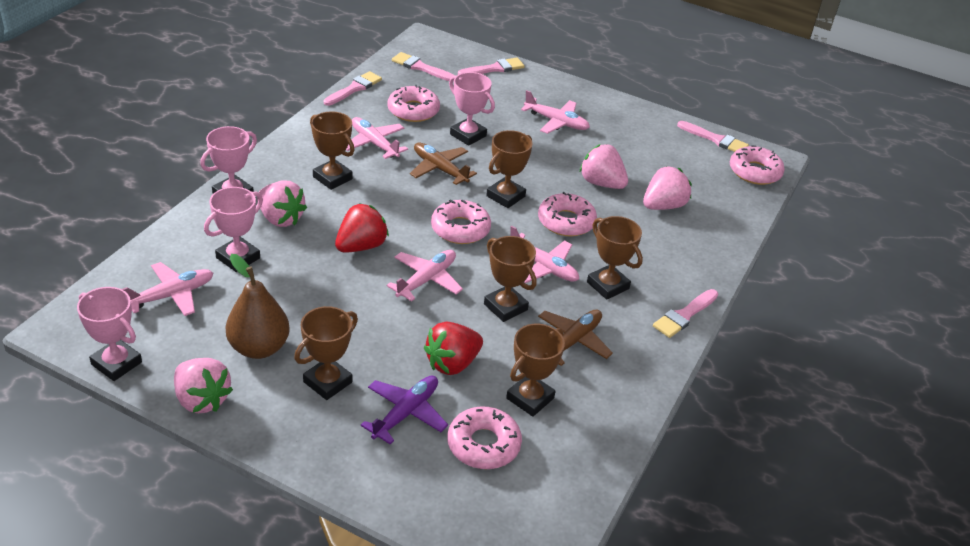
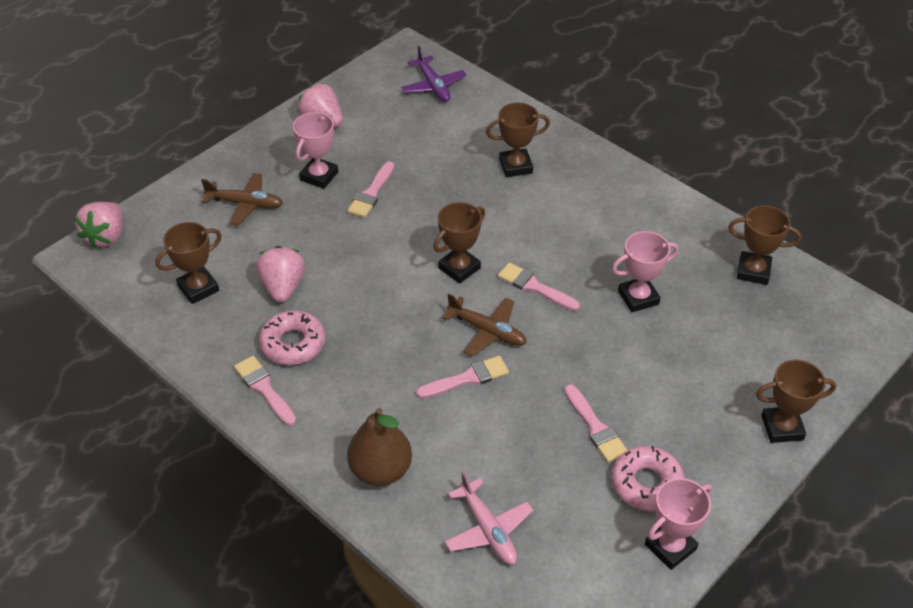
brown trophy: 6 -> 5
pink donut: 5 -> 2
pink plane: 5 -> 1
pink strawberry: 4 -> 3
pink trophy: 4 -> 3
red strawberry: 2 -> 0

